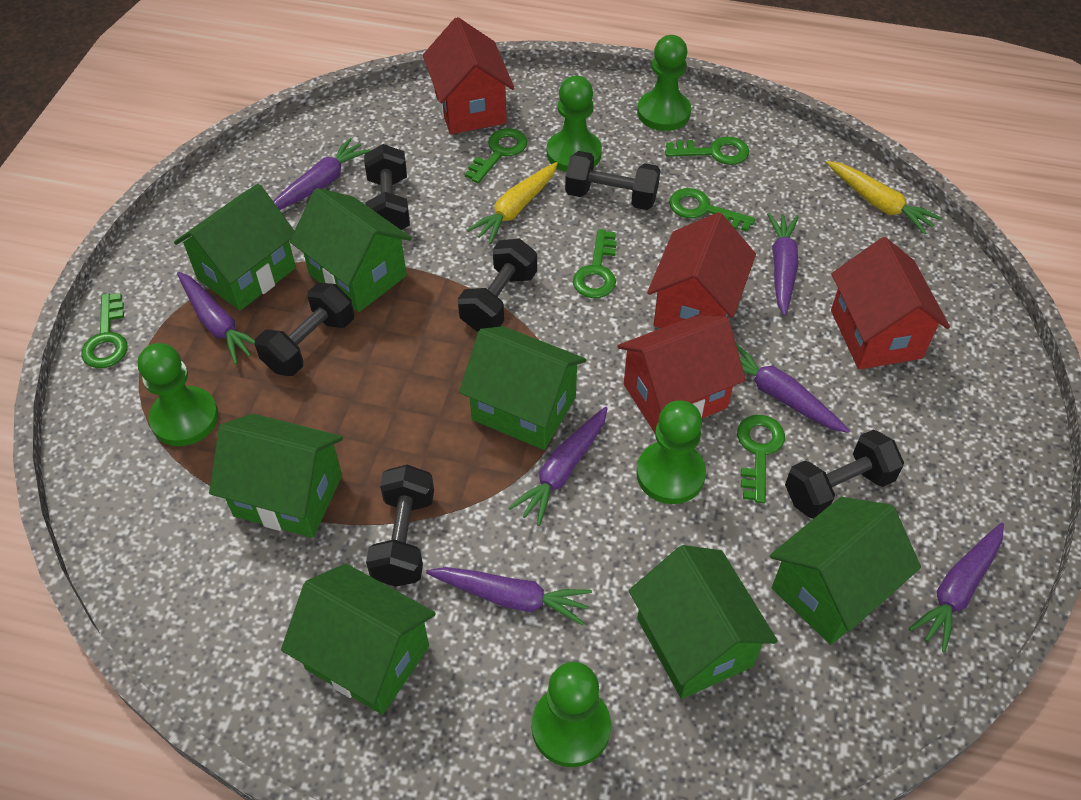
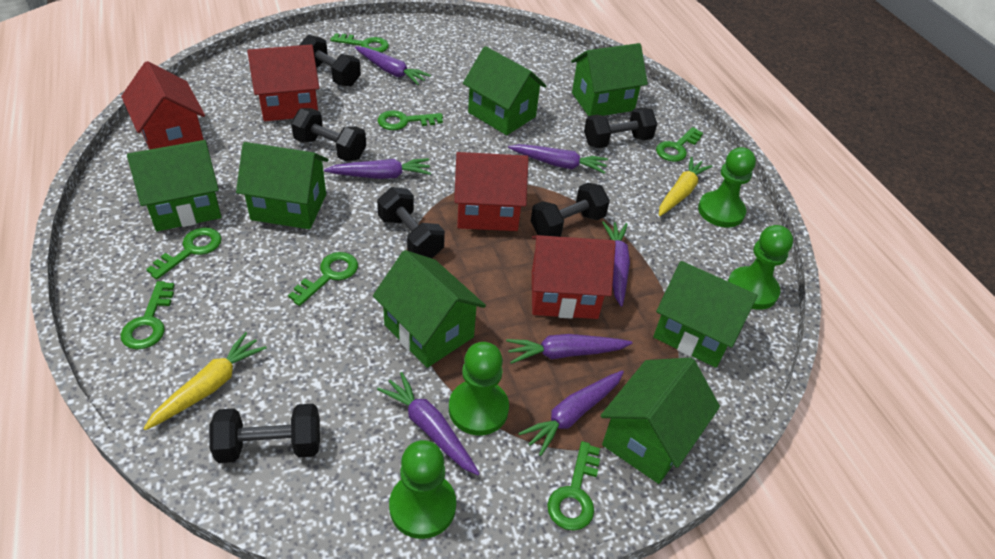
green key: 6 -> 7
green pawn: 5 -> 4

